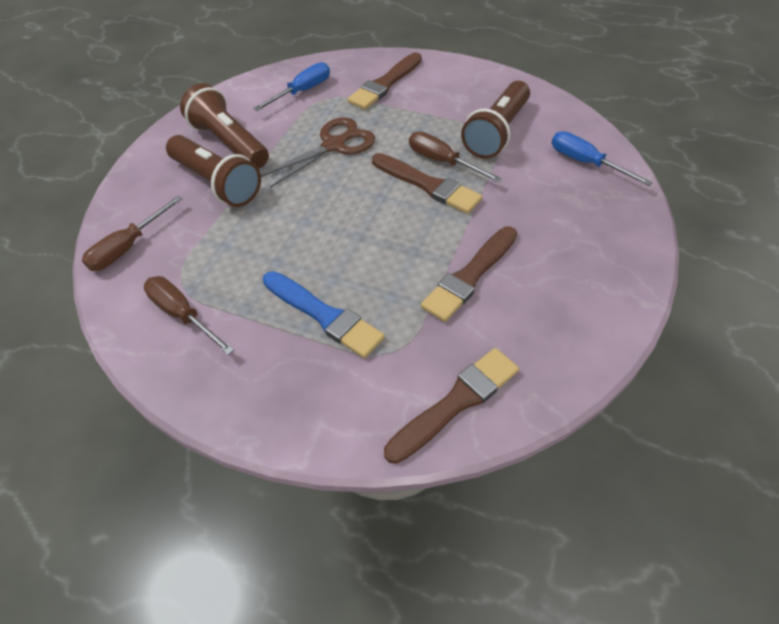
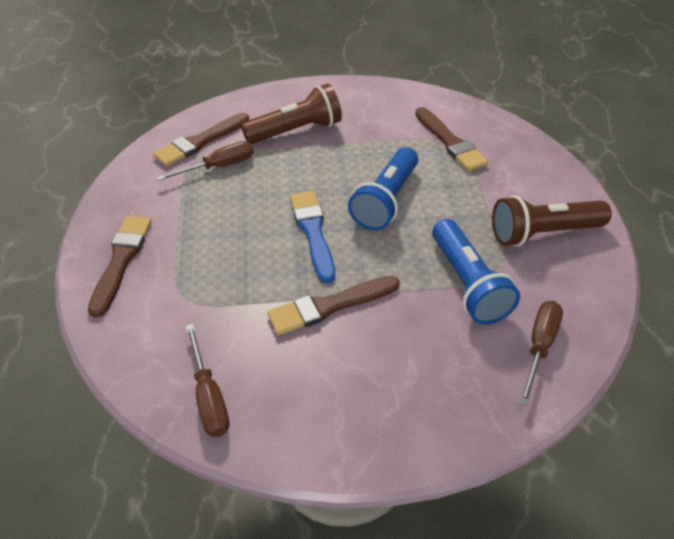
blue flashlight: 0 -> 2
blue screwdriver: 2 -> 0
brown flashlight: 3 -> 2
brown scissors: 1 -> 0

